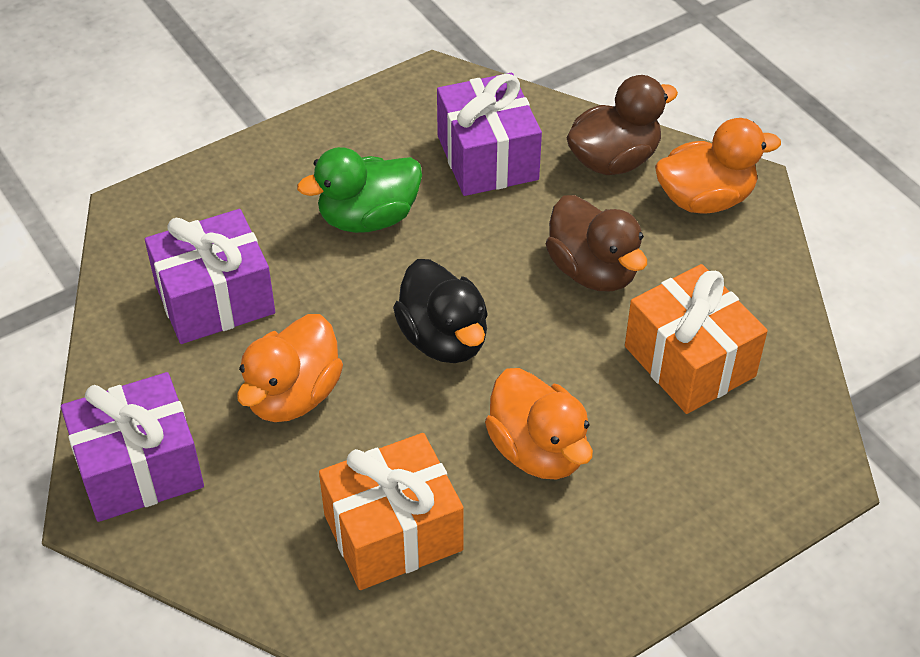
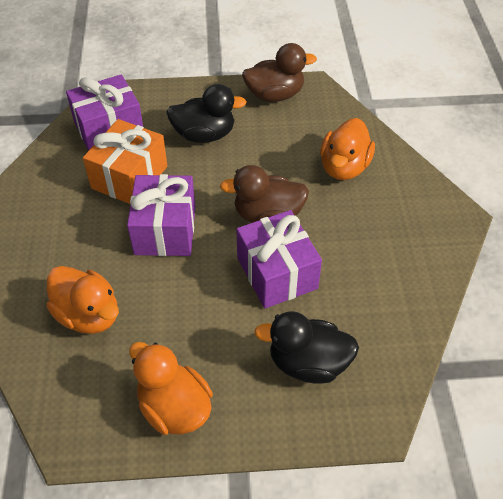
black duck: 1 -> 2
green duck: 1 -> 0
orange gift: 2 -> 1

